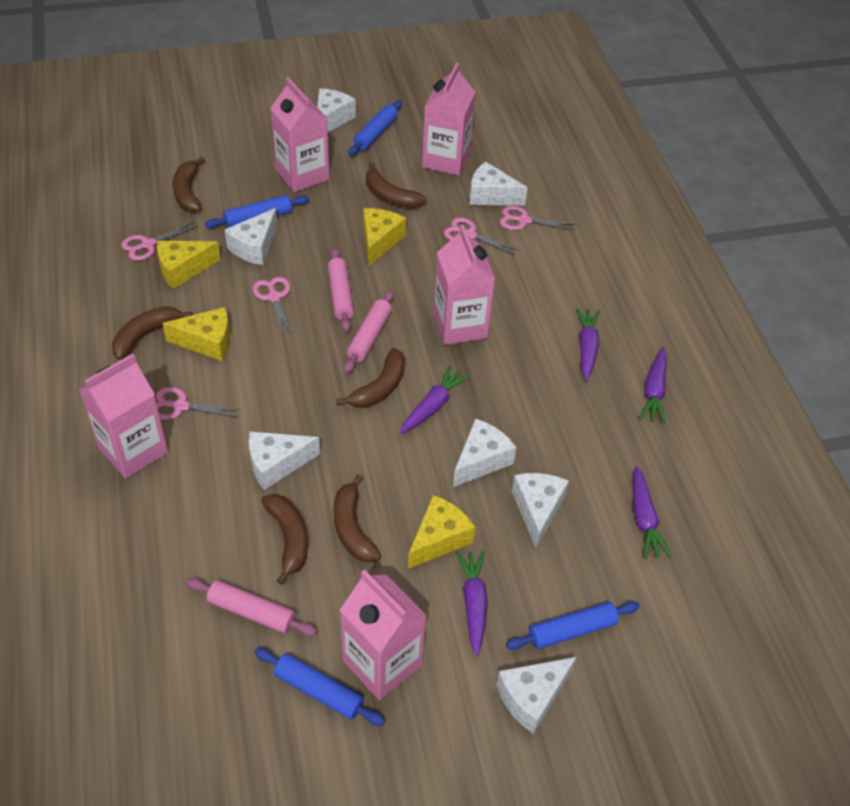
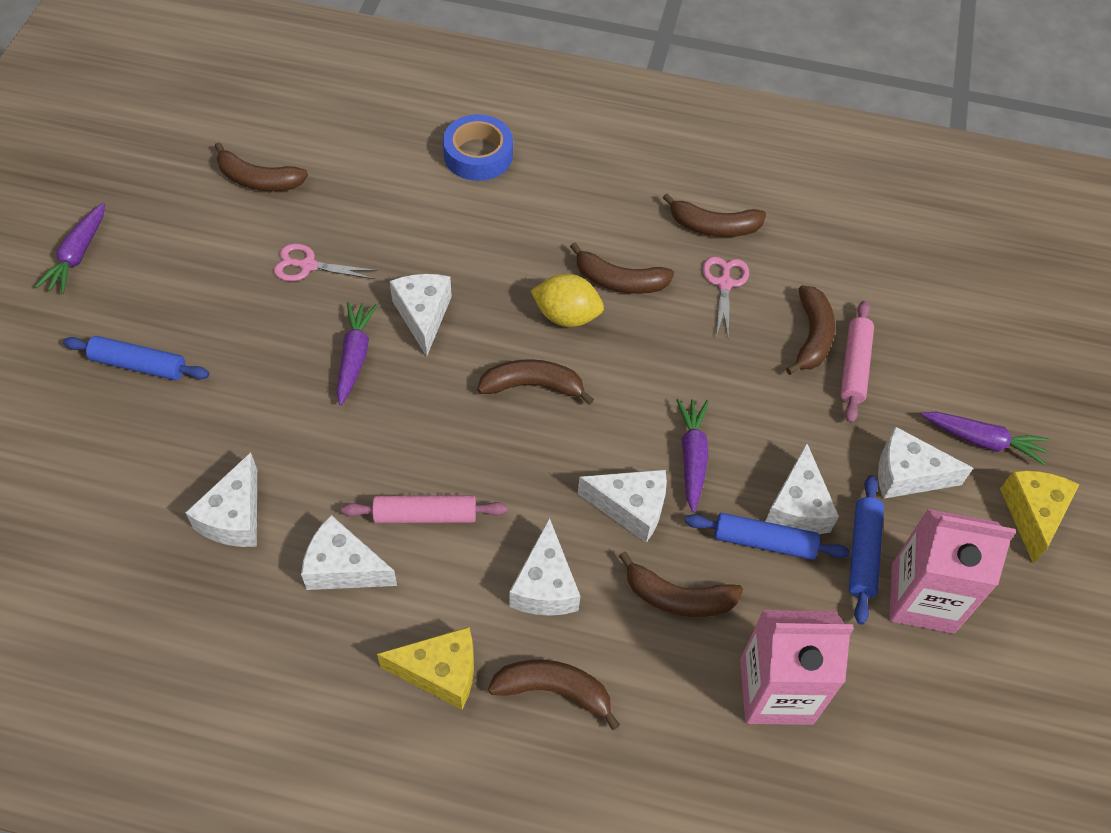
blue rolling pin: 4 -> 3
blue tape: 0 -> 1
brown banana: 6 -> 7
pink carton: 5 -> 2
pink rolling pin: 3 -> 2
pink scissors: 5 -> 2
purple carrot: 5 -> 4
yellow cheese: 4 -> 2
yellow lemon: 0 -> 1

